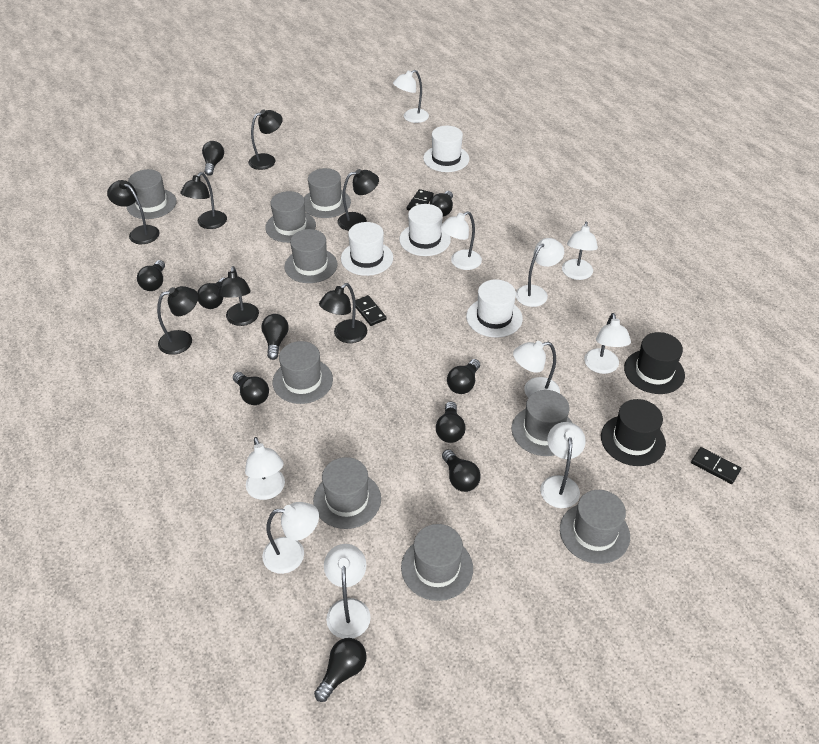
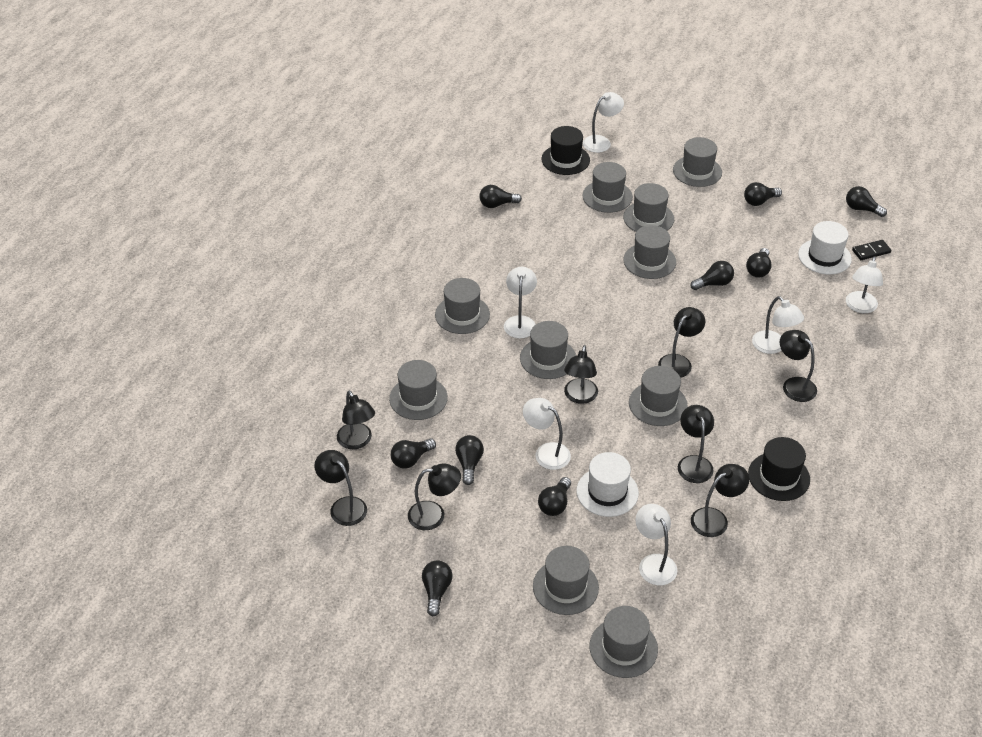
black domino: 3 -> 1
black lamp: 7 -> 8
black light bulb: 10 -> 9
grey hat: 9 -> 10
white hat: 4 -> 2
white lamp: 10 -> 6

